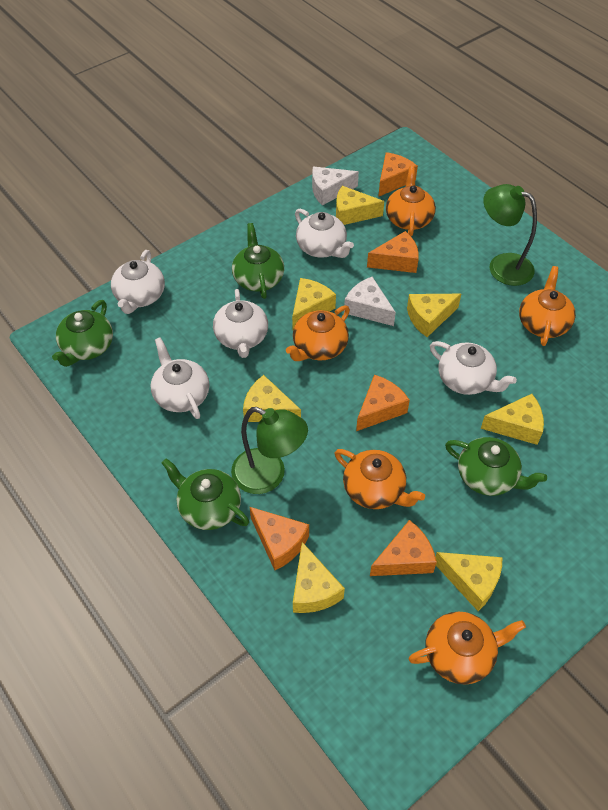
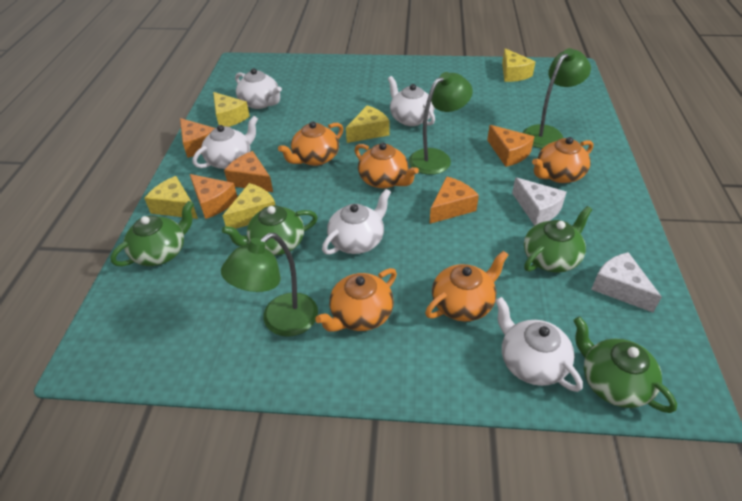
green lamp: 2 -> 3
yellow cheese: 7 -> 5

